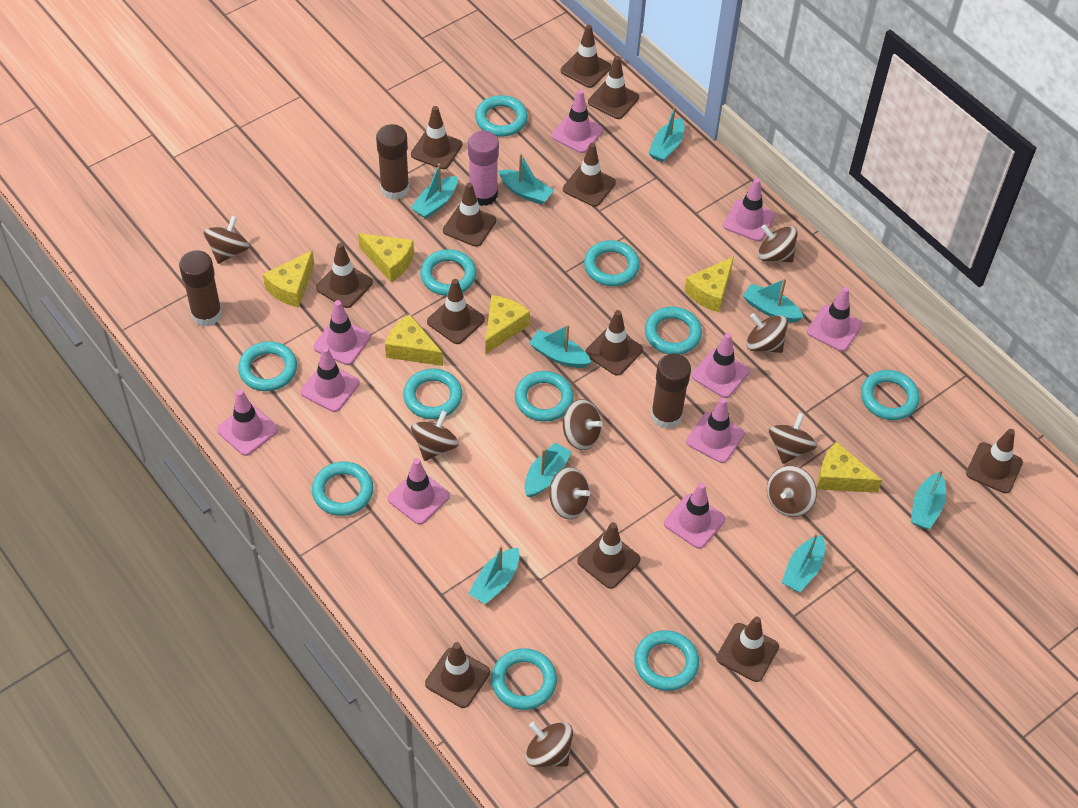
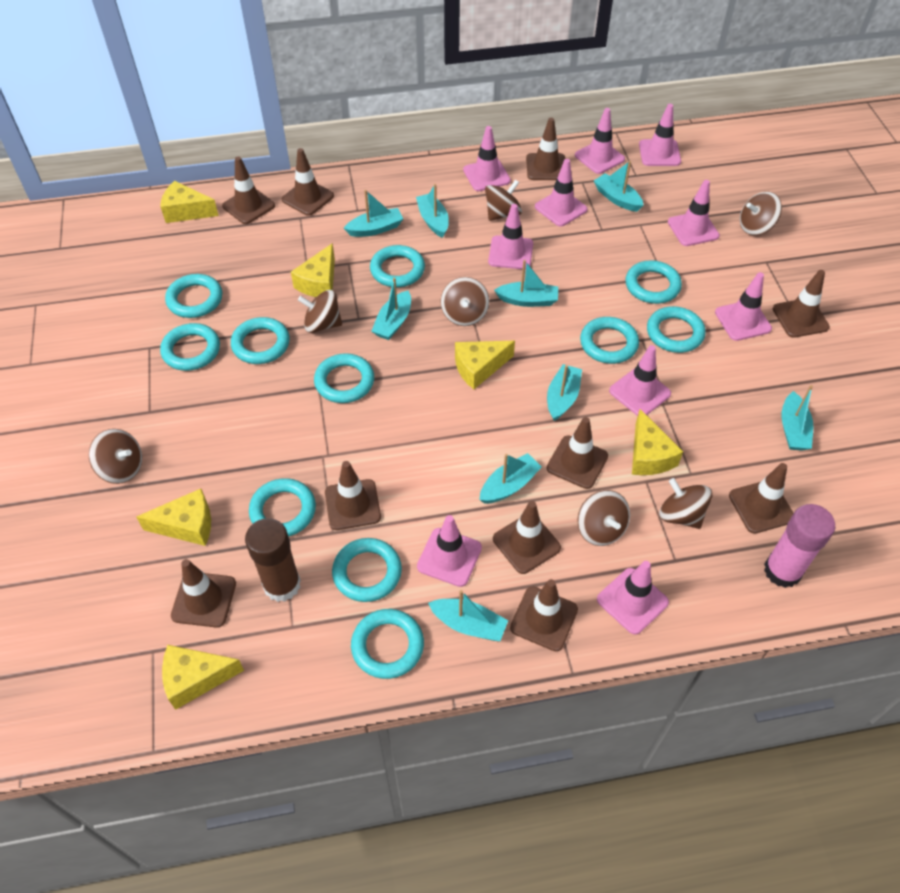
brown glue stick: 3 -> 1
brown spinning top: 9 -> 7
brown traffic cone: 12 -> 10

